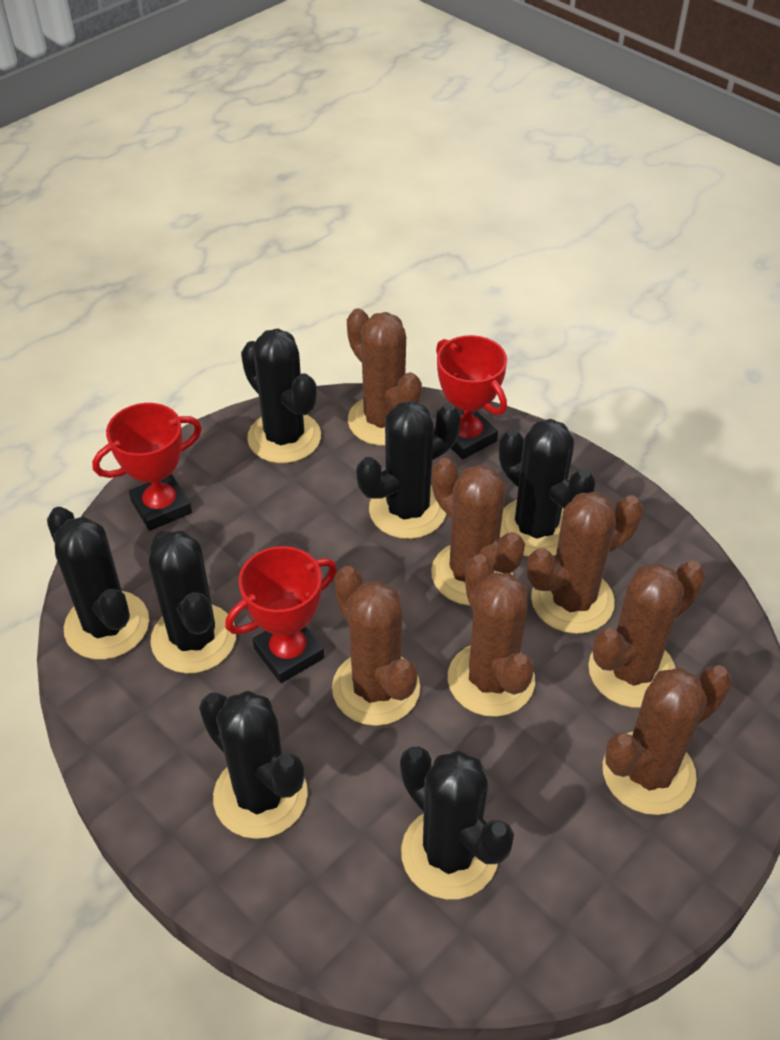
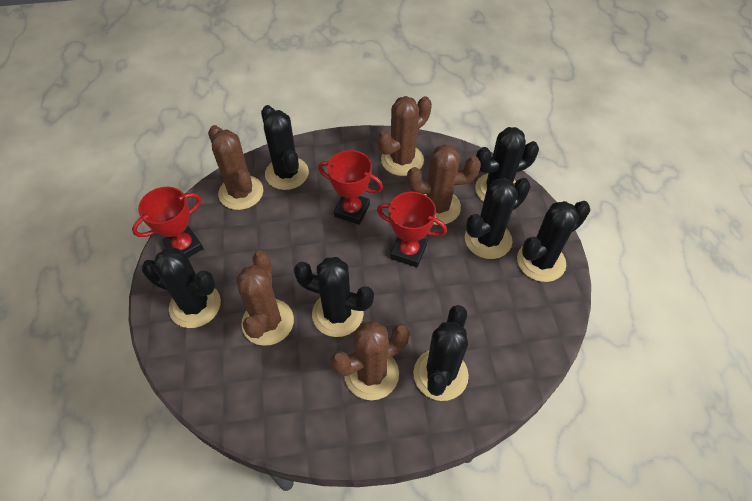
brown cactus: 7 -> 5

